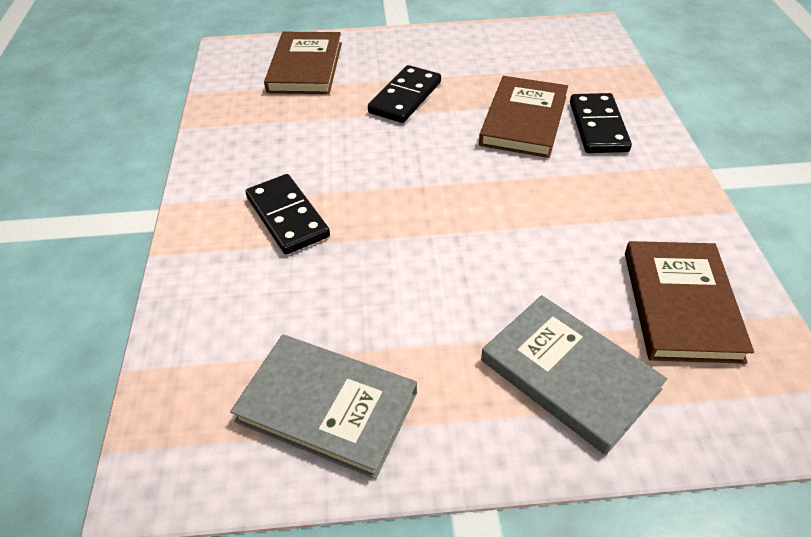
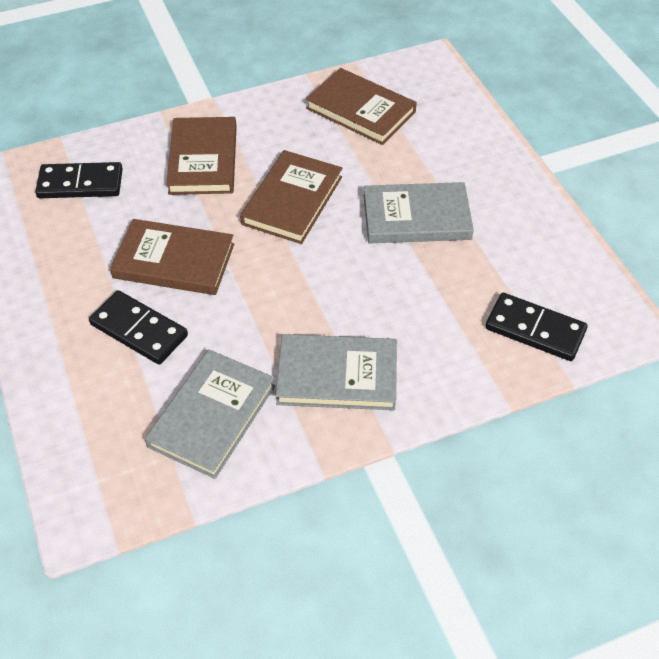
brown book: 3 -> 4
grey book: 2 -> 3

